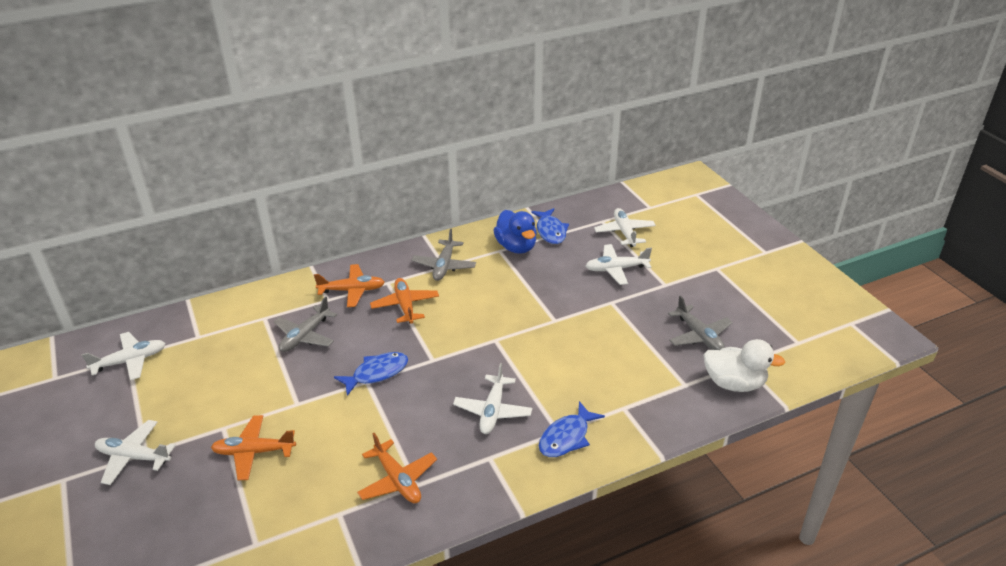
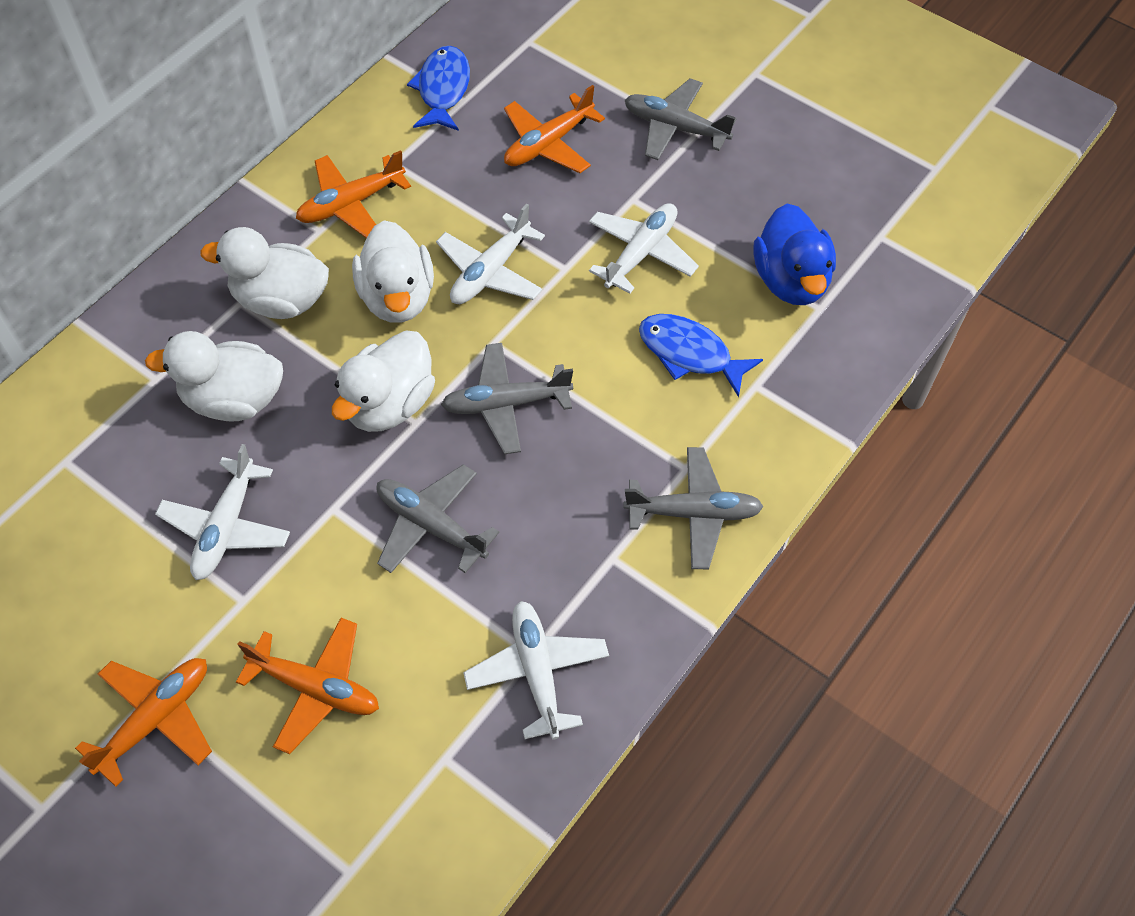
blue fish: 3 -> 2
grey plane: 3 -> 4
white duck: 1 -> 4
white plane: 5 -> 4

